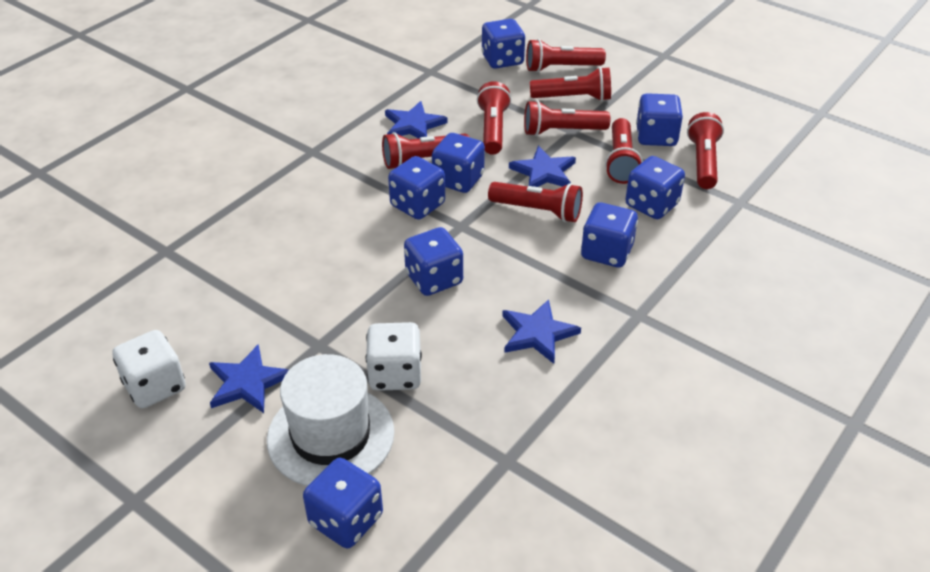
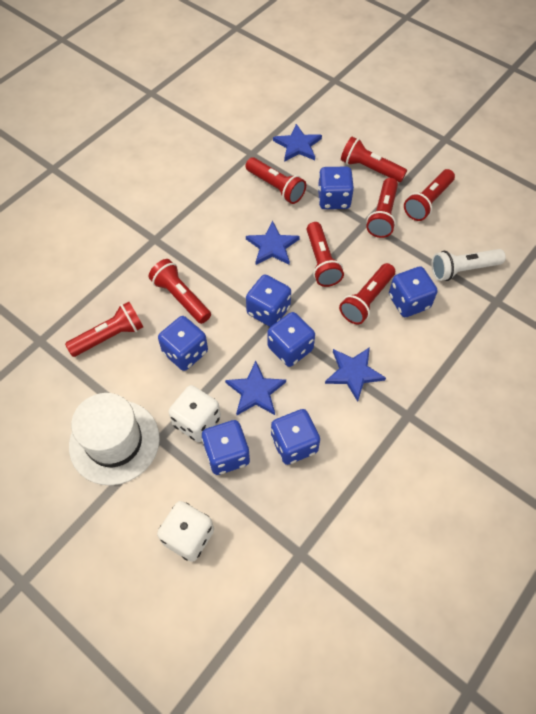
blue dice: 8 -> 7
white flashlight: 0 -> 1

